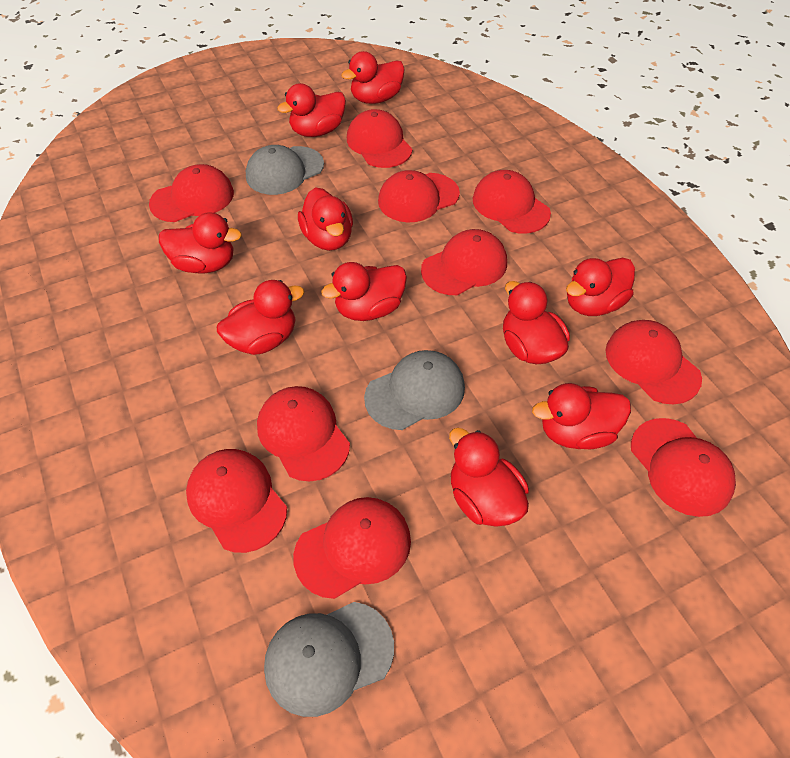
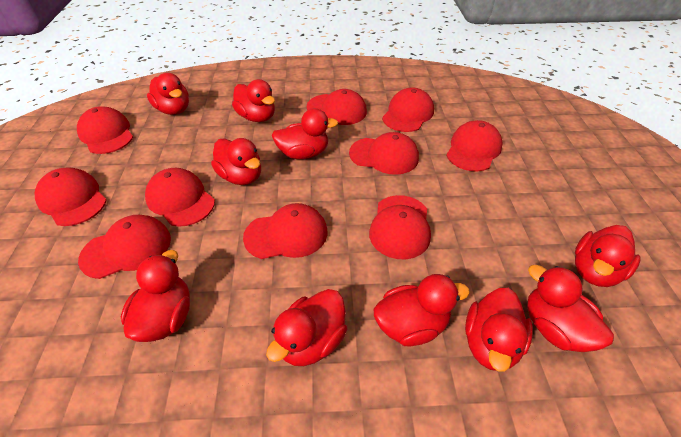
grey cap: 3 -> 0

